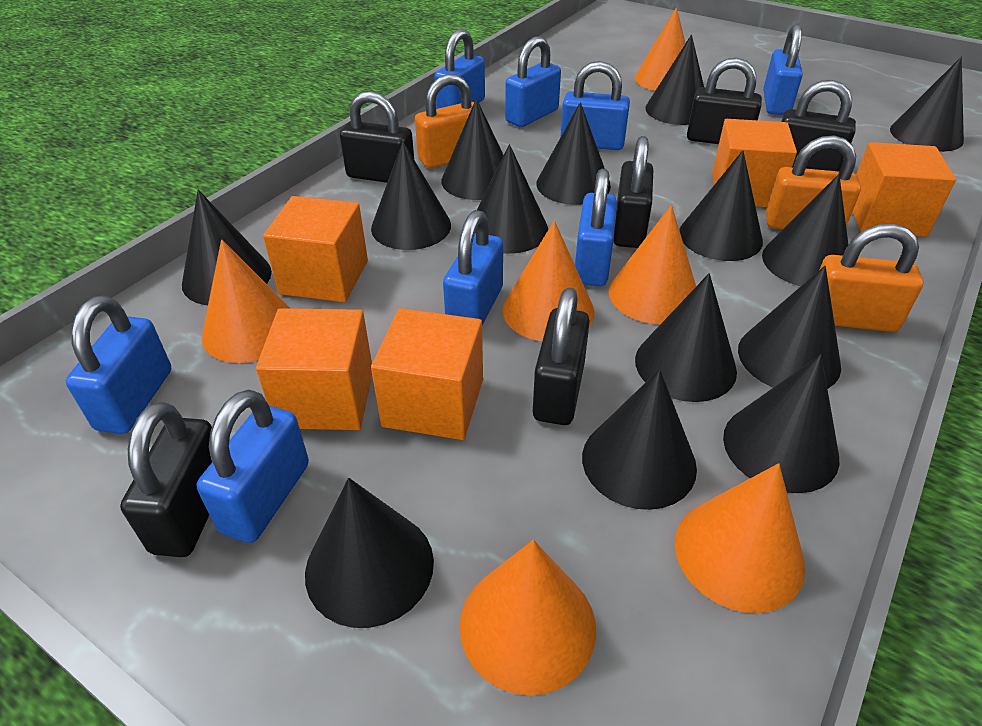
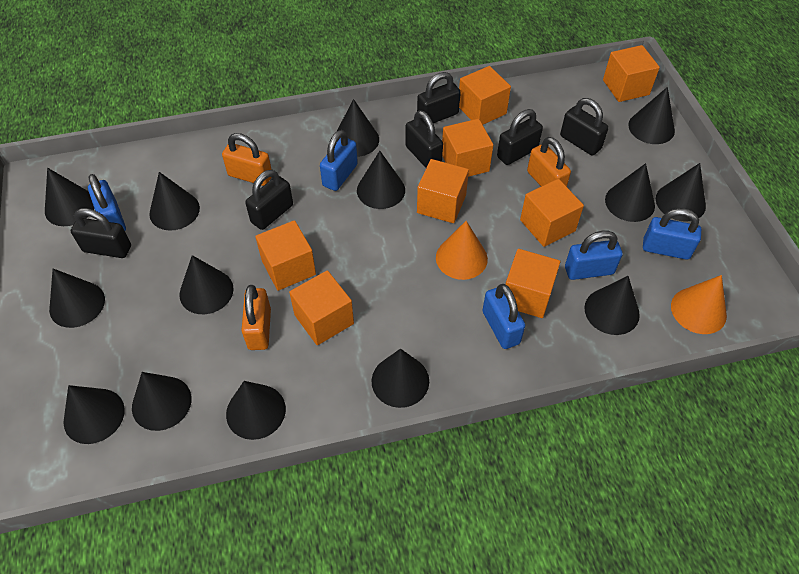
blue padlock: 8 -> 5
orange cone: 6 -> 2
orange cube: 5 -> 8

